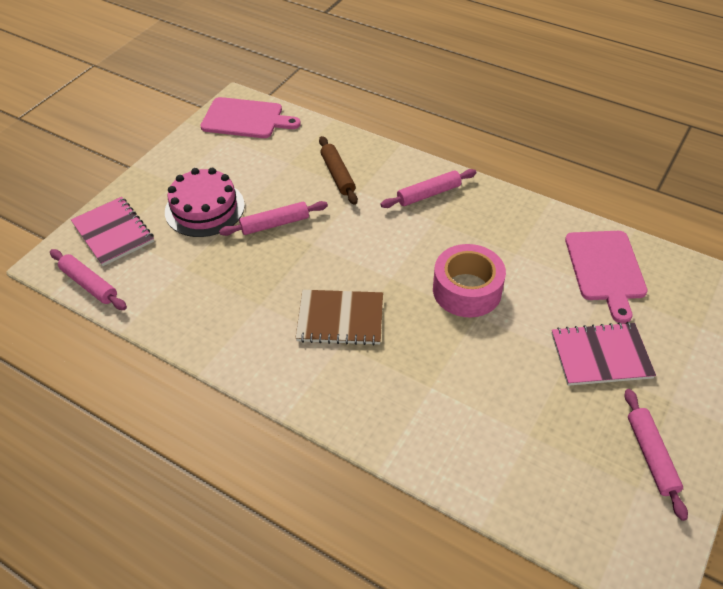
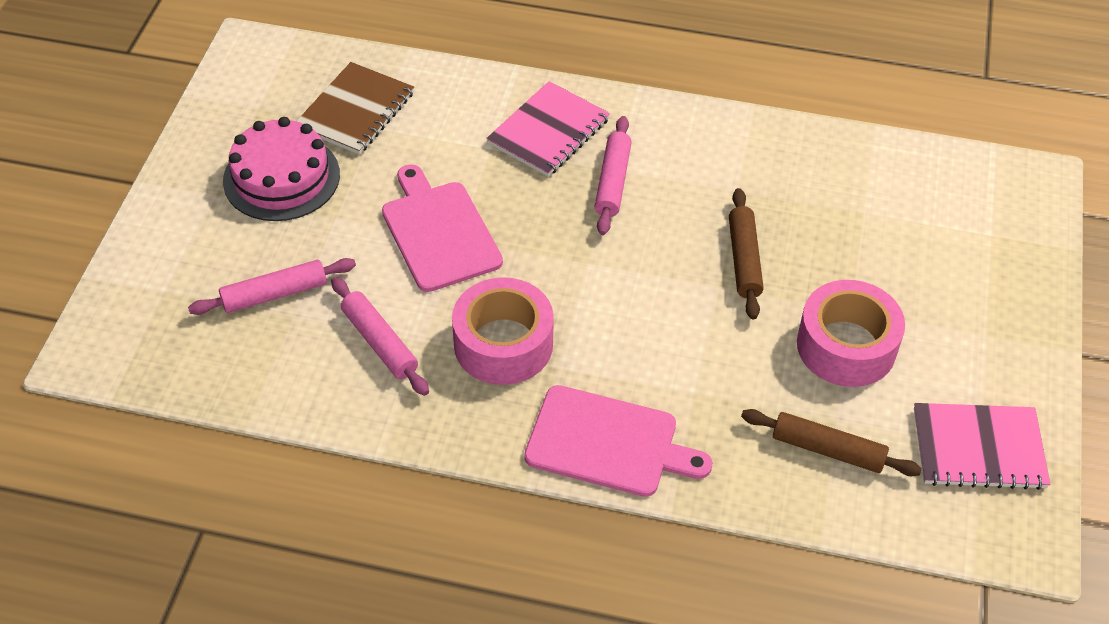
brown rolling pin: 1 -> 2
pink rolling pin: 4 -> 3
pink tape: 1 -> 2

